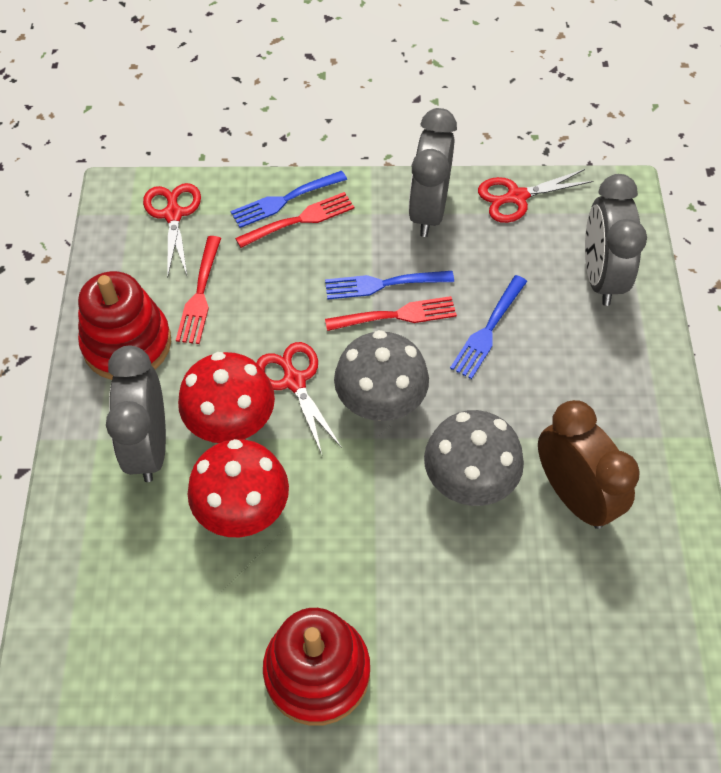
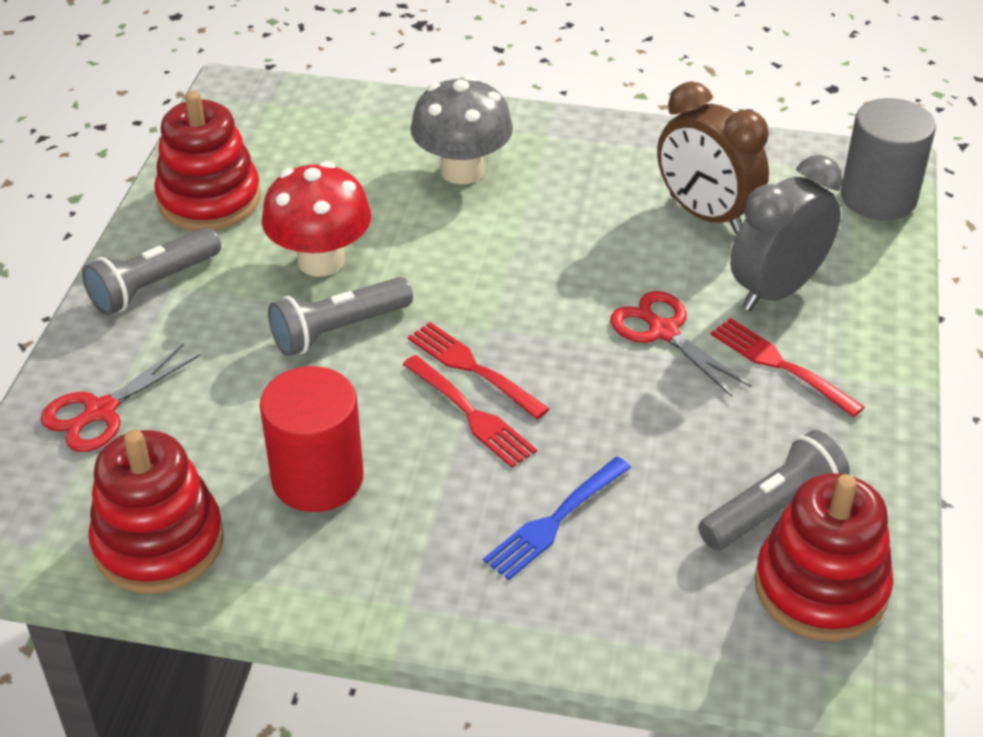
blue fork: 3 -> 1
grey clock: 3 -> 1
grey cylinder: 0 -> 1
grey flashlight: 0 -> 3
grey mushroom: 2 -> 1
red cylinder: 0 -> 1
red mushroom: 2 -> 1
red scissors: 3 -> 2
red stacking toy: 2 -> 3

